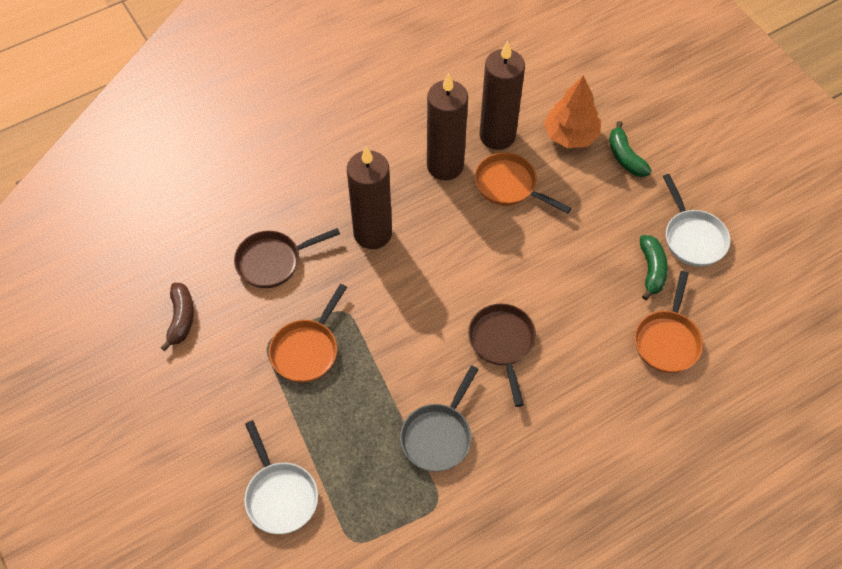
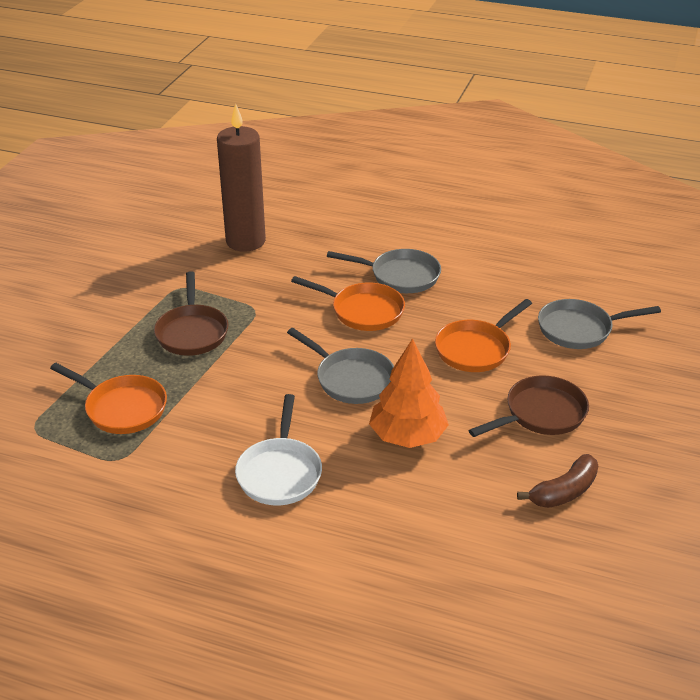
brown candle: 3 -> 1
green banana: 2 -> 0
grey pan: 1 -> 3
white pan: 2 -> 1

